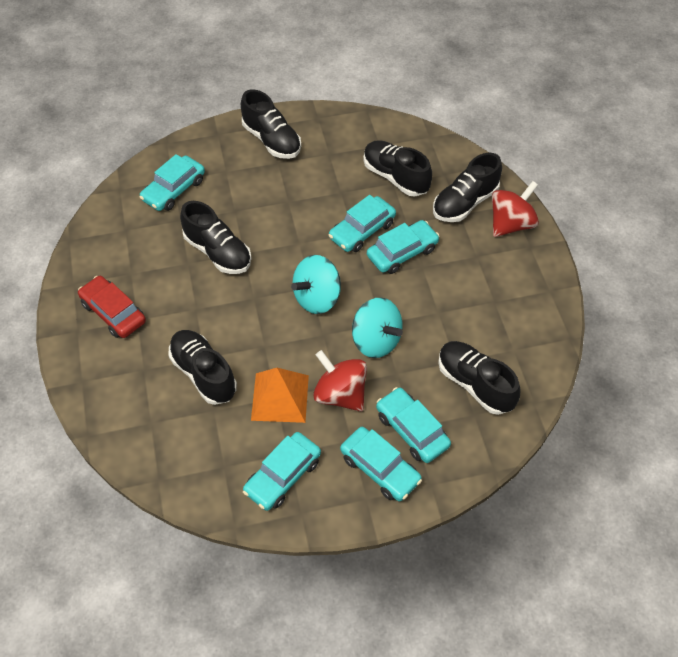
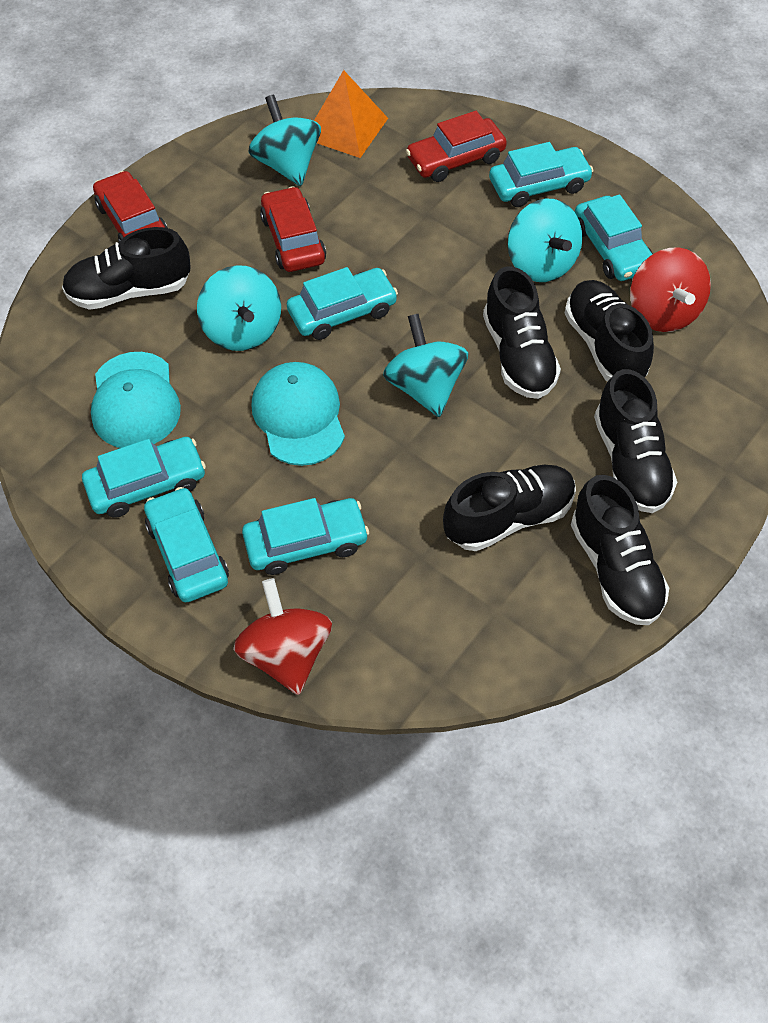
red car: 1 -> 3
turquoise cap: 0 -> 2
turquoise spinning top: 2 -> 4

